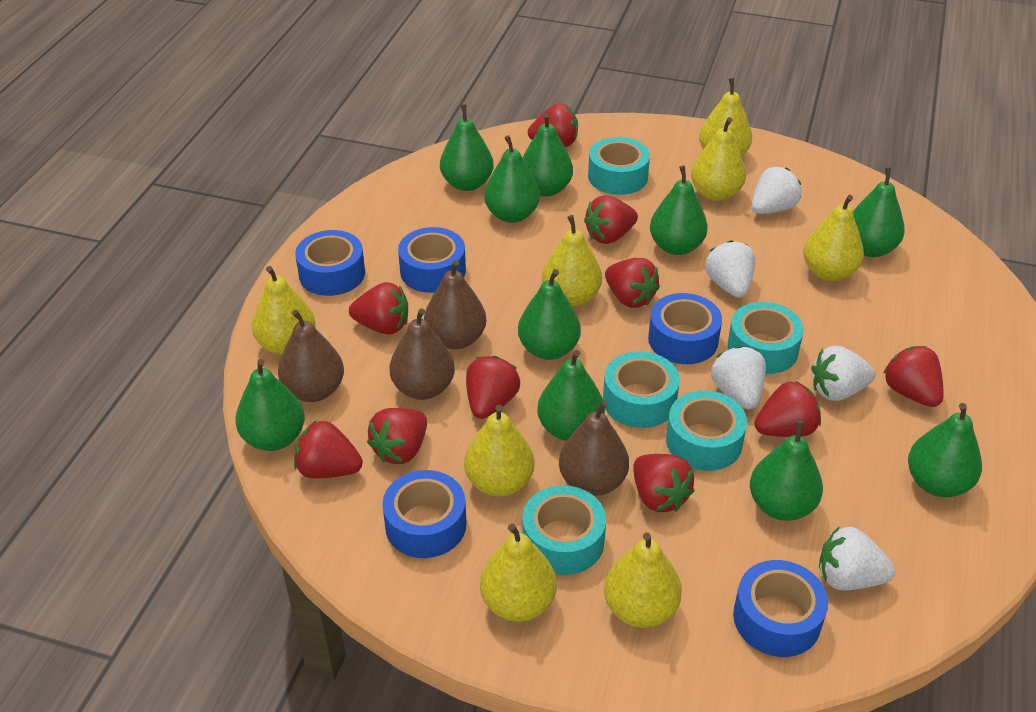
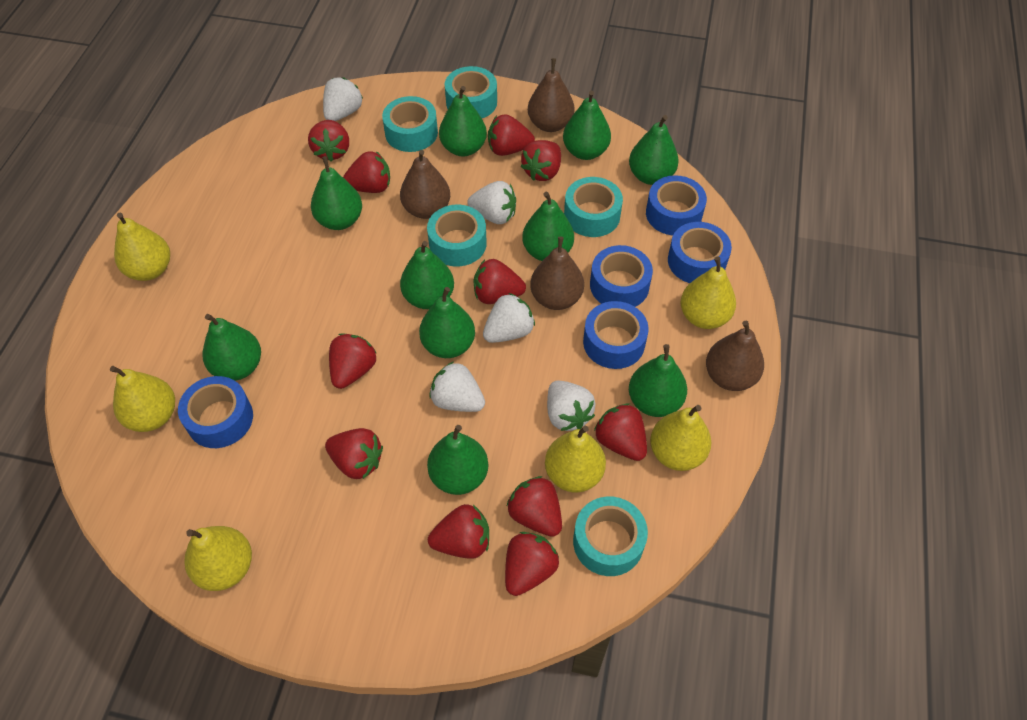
red strawberry: 10 -> 11
yellow pear: 8 -> 6

